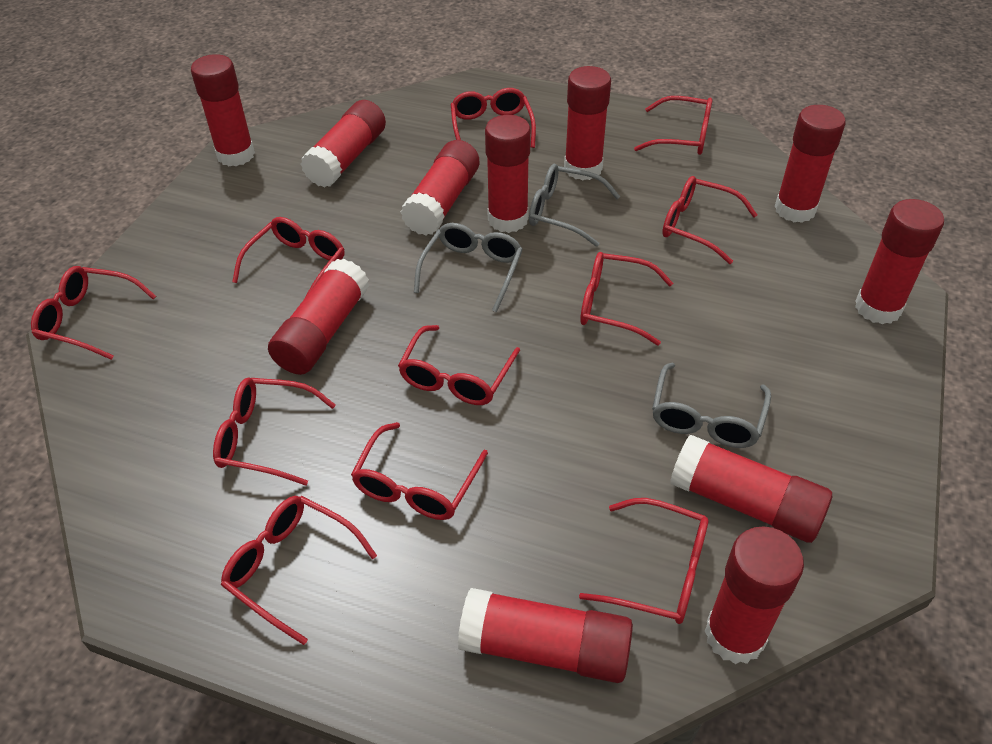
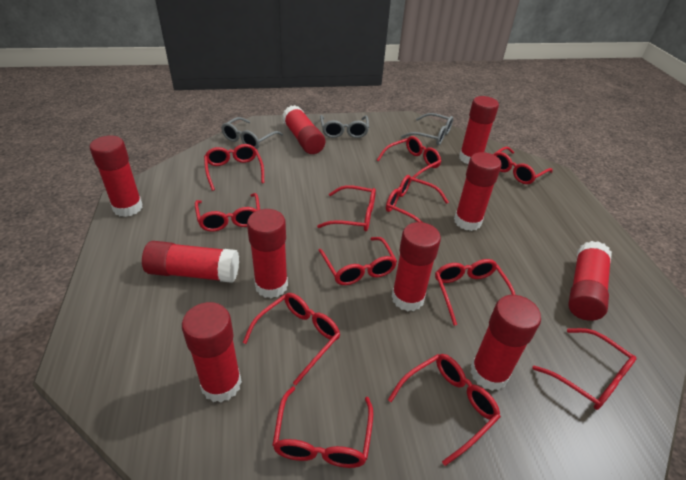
red glasses: 11 -> 12
red glue stick: 11 -> 10

